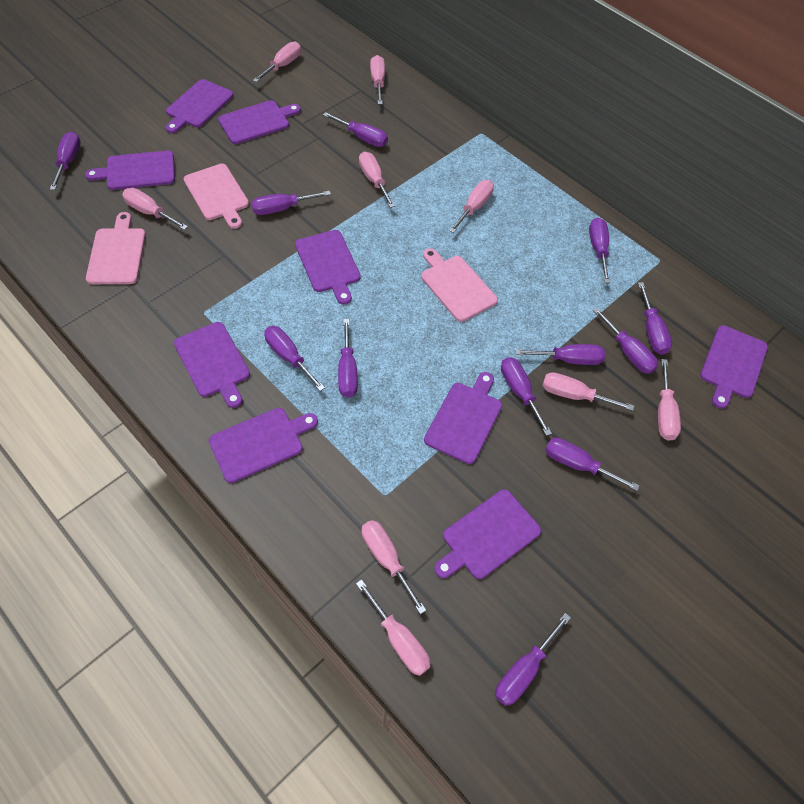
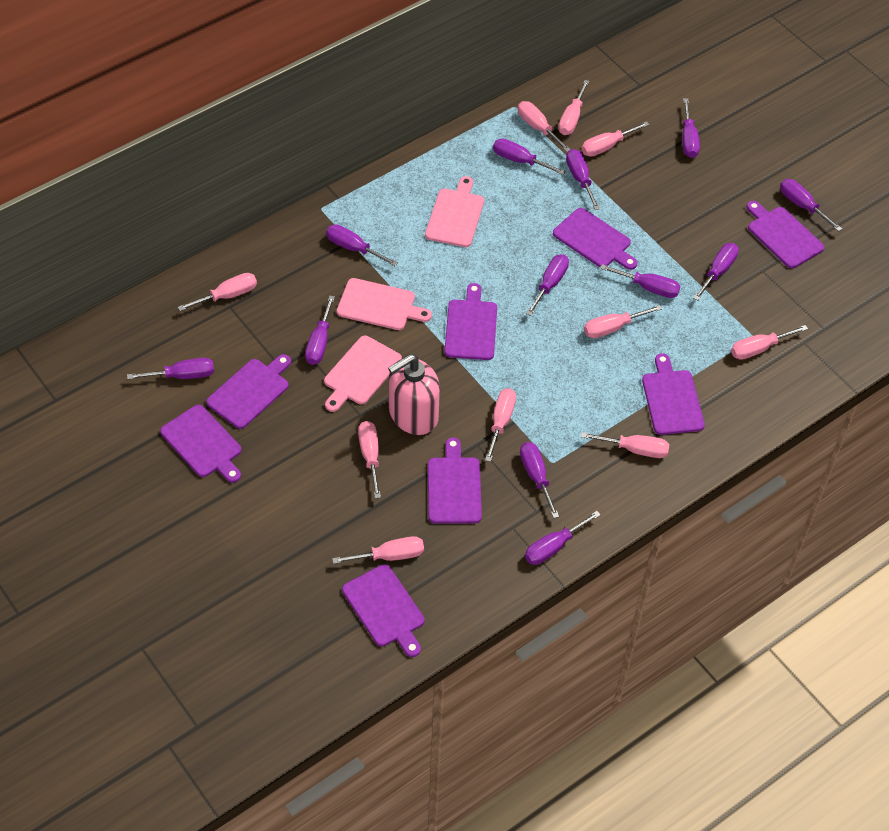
pink screwdriver: 9 -> 10
pink soap dispenser: 0 -> 1
purple cutting board: 9 -> 8

